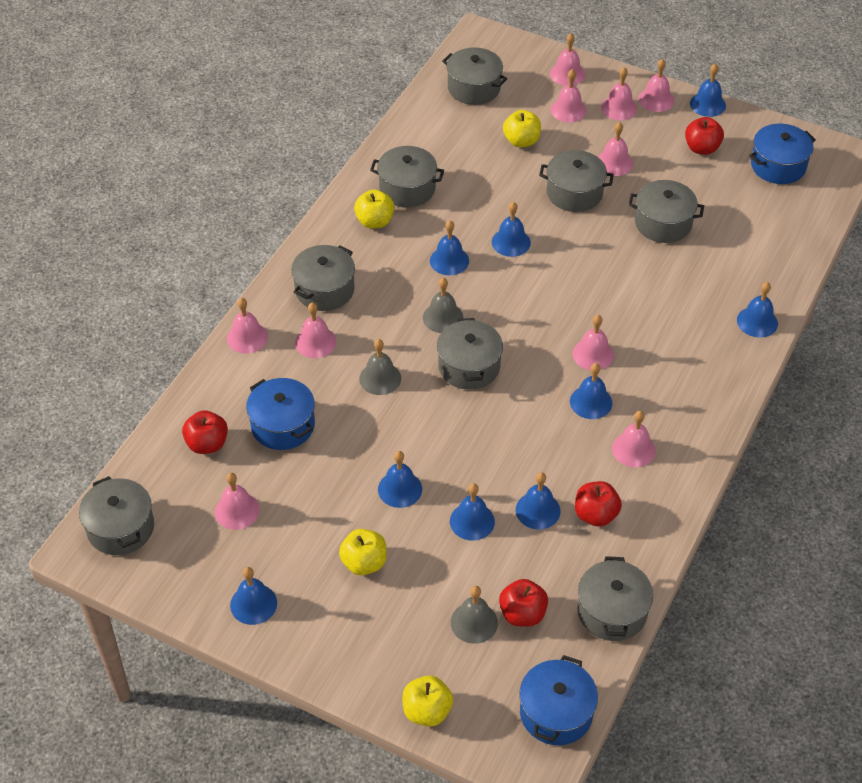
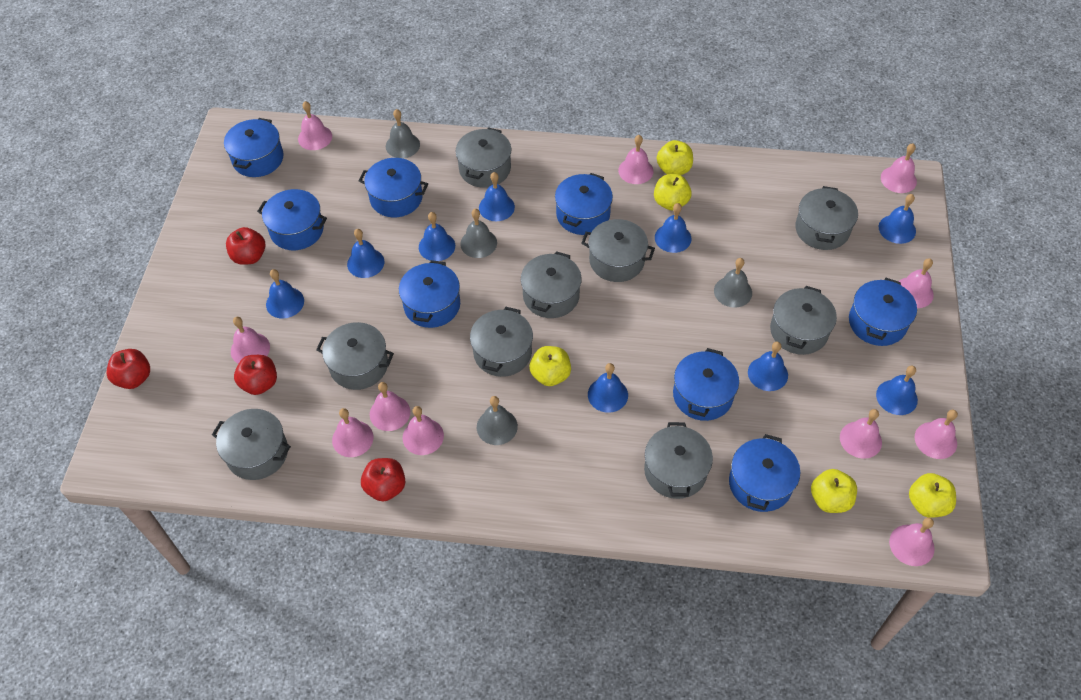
blue pot: 3 -> 8
grey bell: 3 -> 4
grey pot: 8 -> 9
pink bell: 10 -> 11
yellow apple: 4 -> 5

